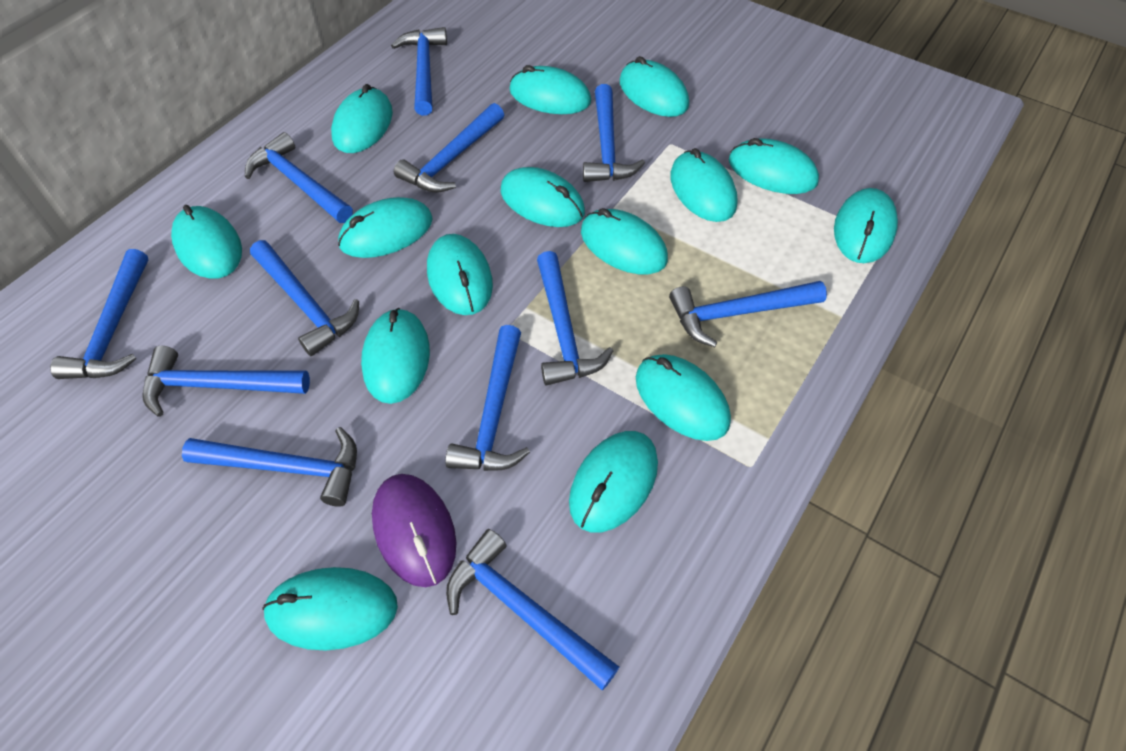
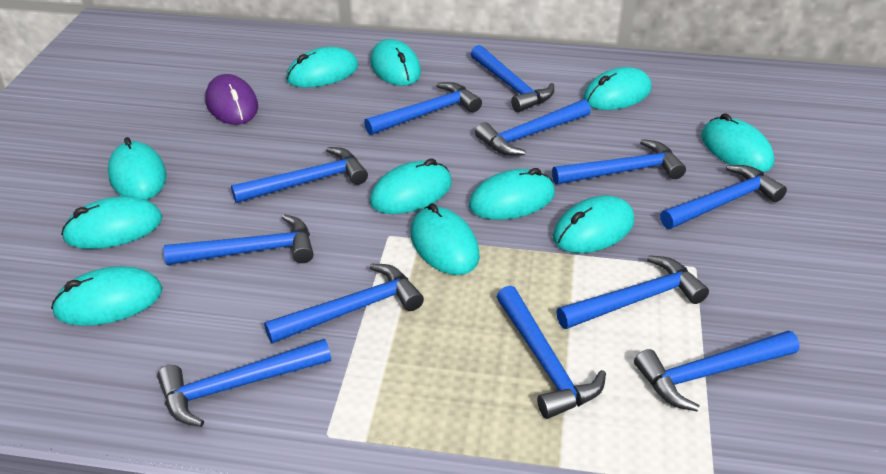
turquoise mouse: 15 -> 11

